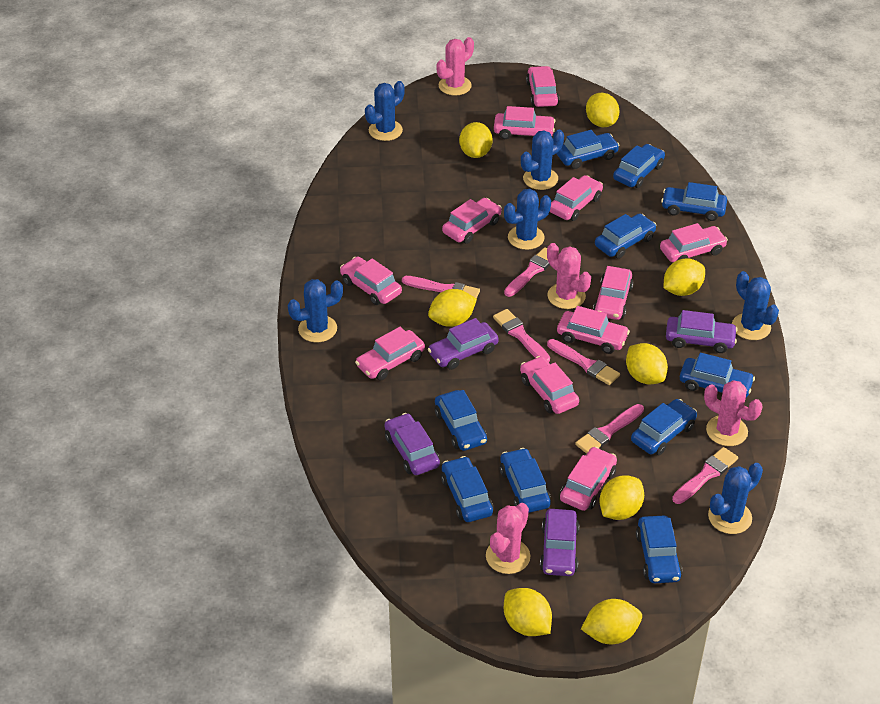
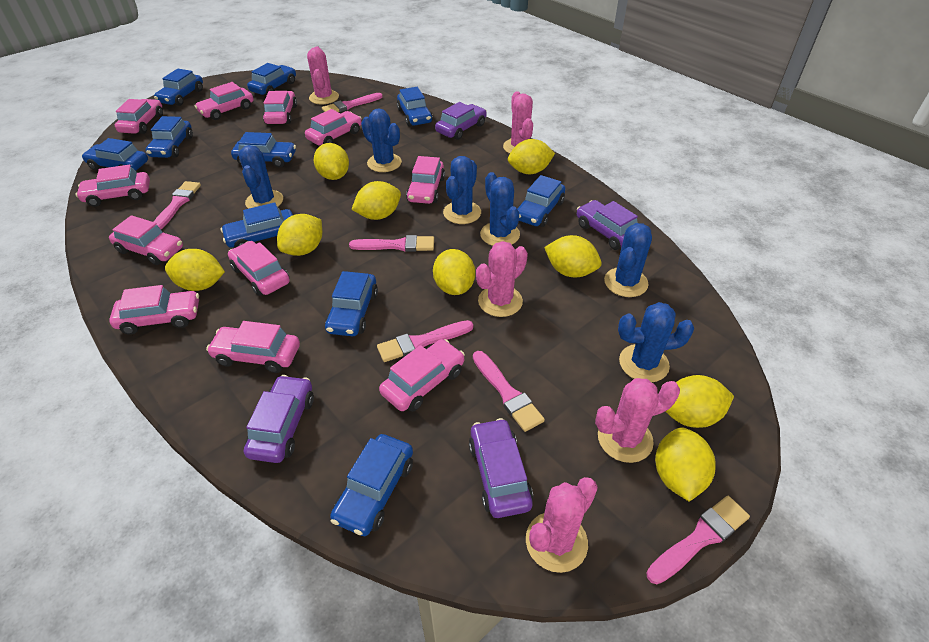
pink cactus: 4 -> 5
yellow lemon: 8 -> 9

